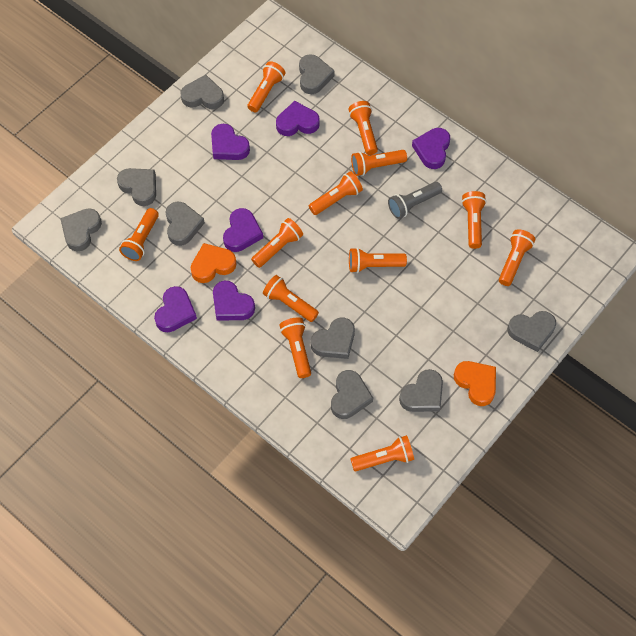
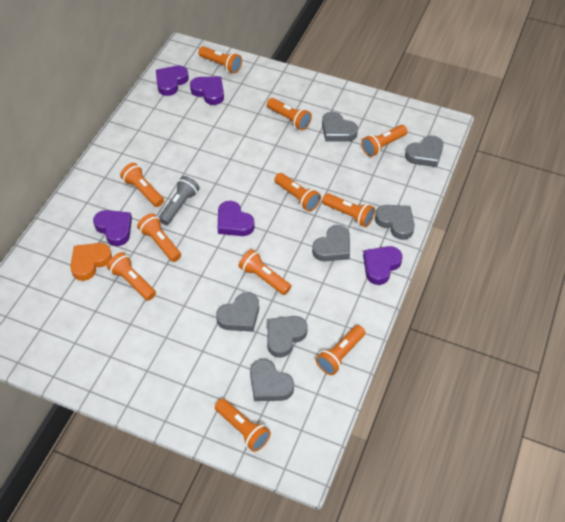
grey heart: 9 -> 7
orange flashlight: 12 -> 11
orange heart: 2 -> 1
purple heart: 6 -> 5

